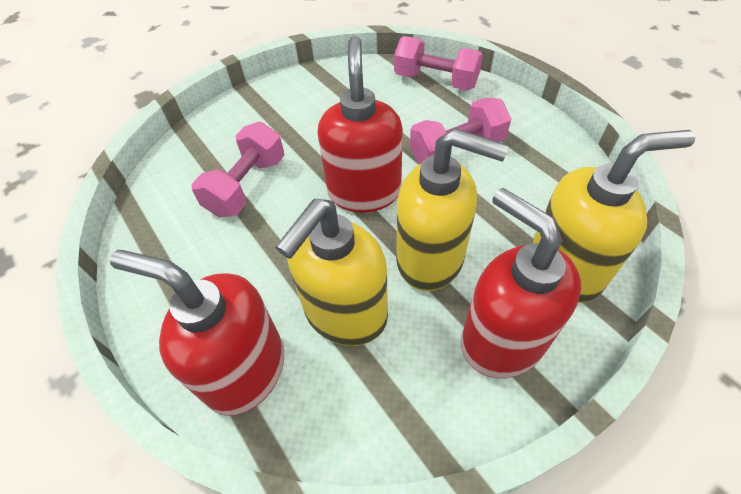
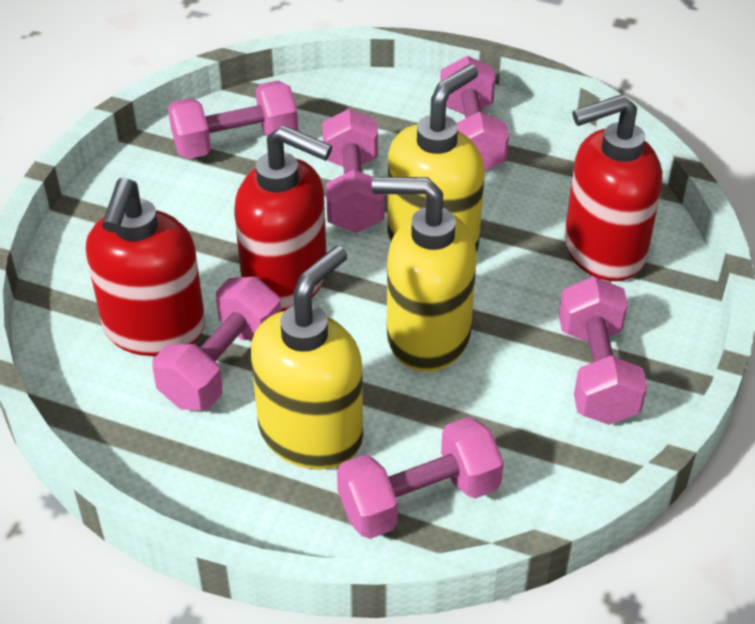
pink dumbbell: 3 -> 6

